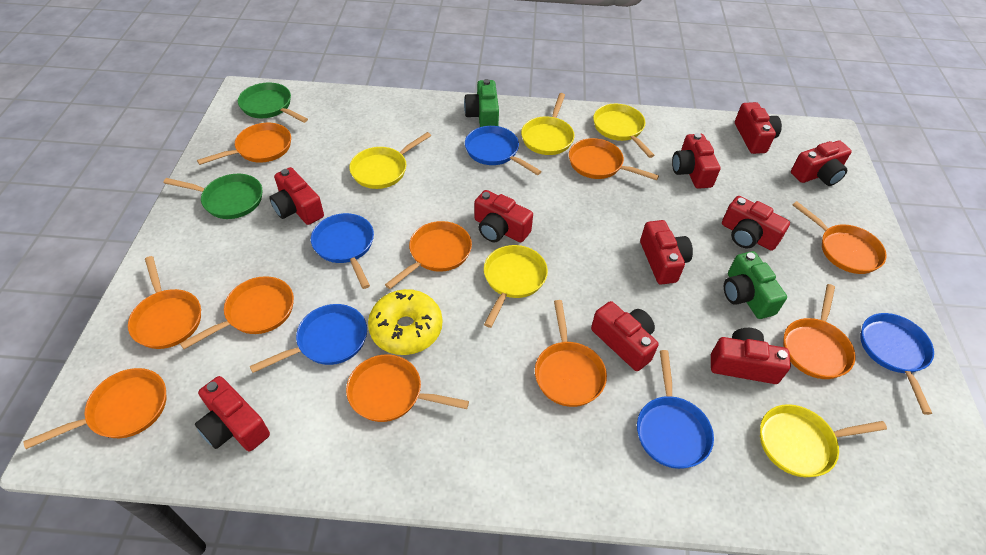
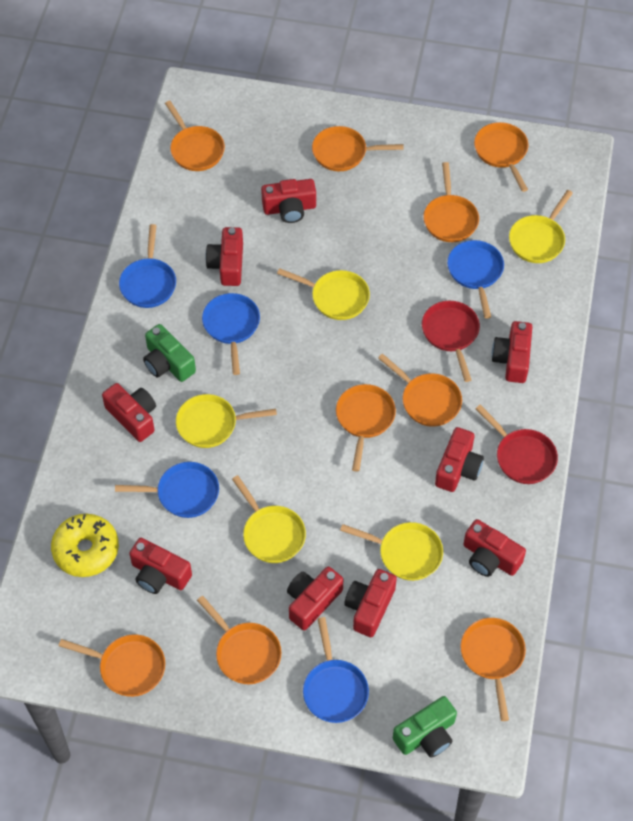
green pan: 2 -> 0
orange pan: 10 -> 9
red camera: 10 -> 9
red pan: 0 -> 2

